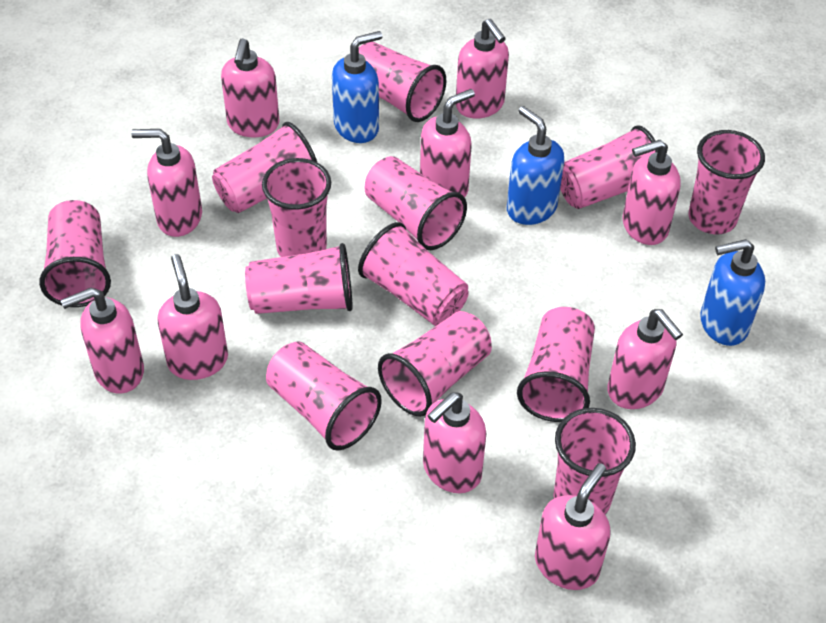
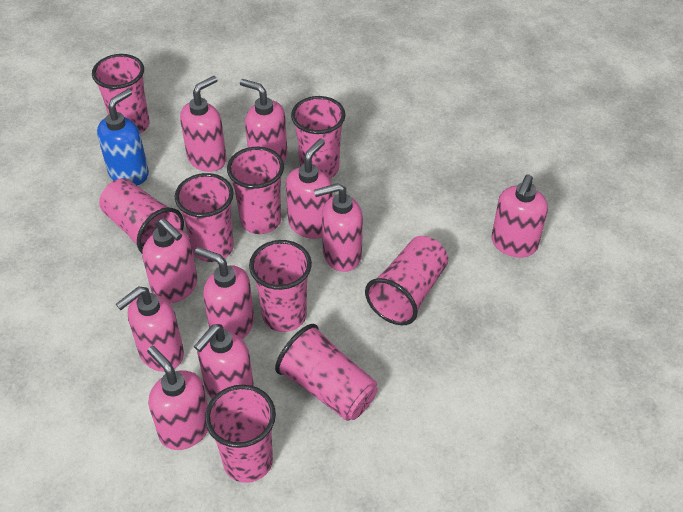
blue soap dispenser: 3 -> 1
pink cup: 13 -> 9

